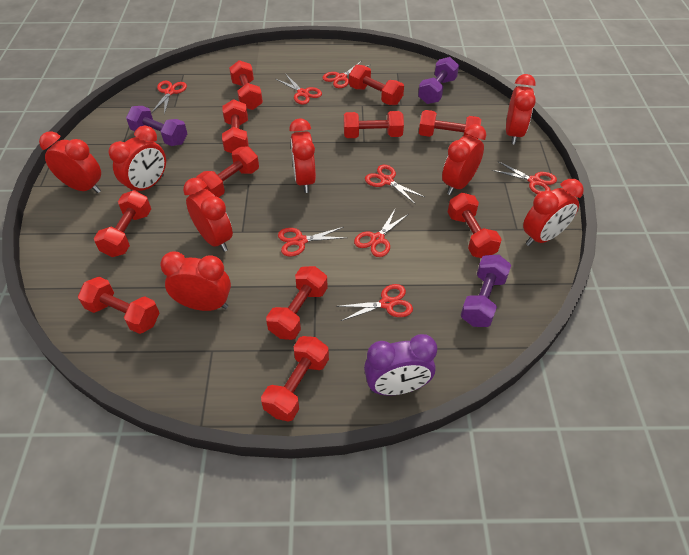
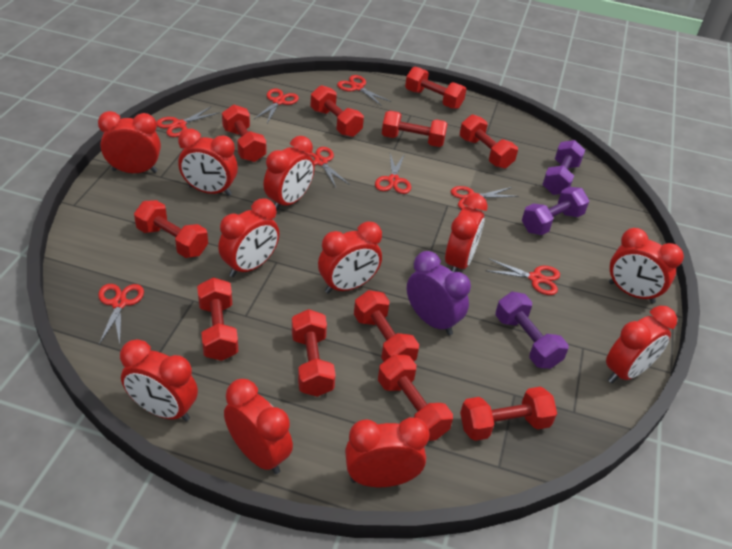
red clock: 8 -> 11

